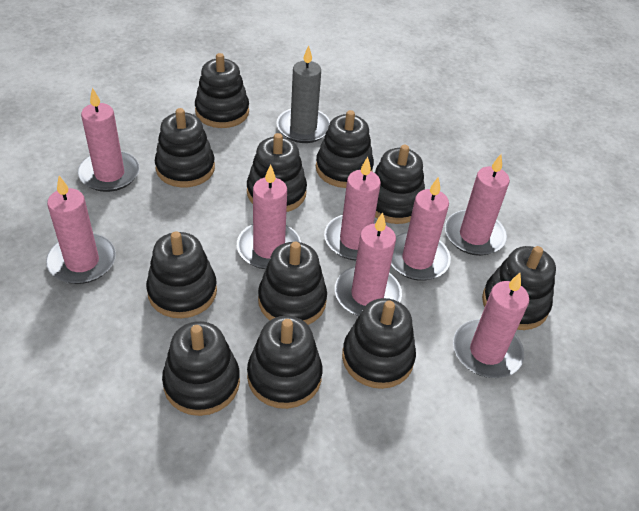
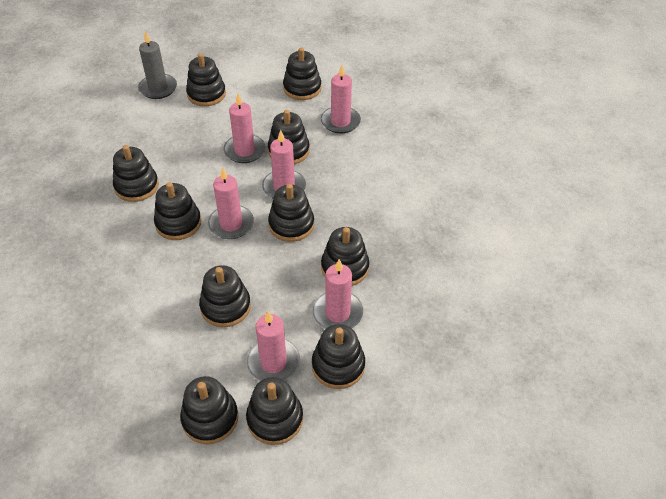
pink candle: 8 -> 6

